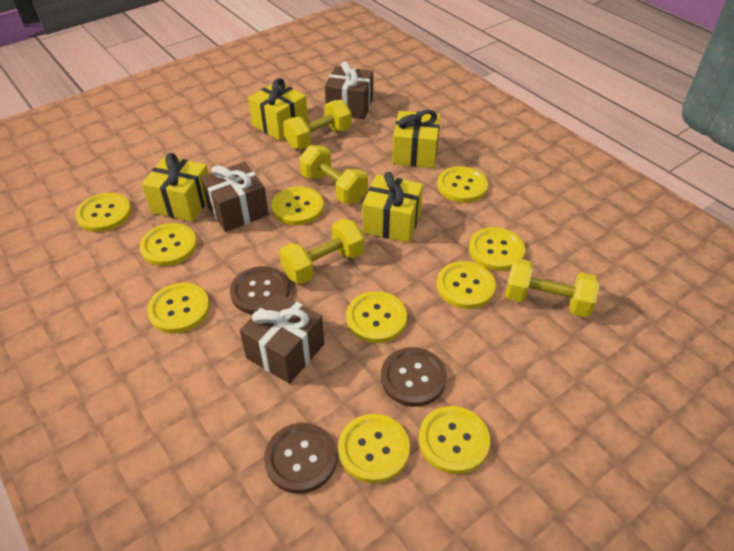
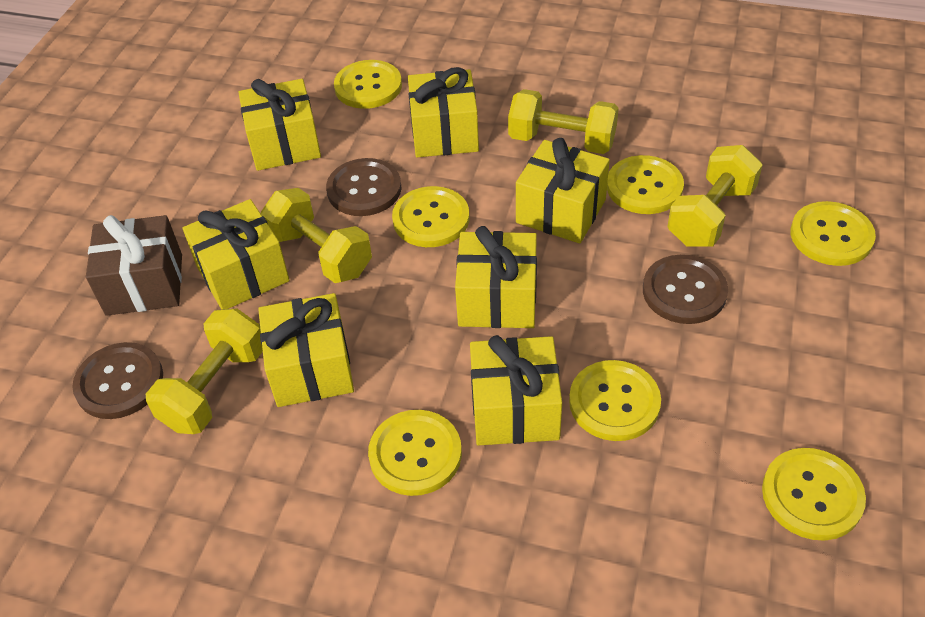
brown gift: 3 -> 1
yellow button: 10 -> 7
yellow gift: 4 -> 7

